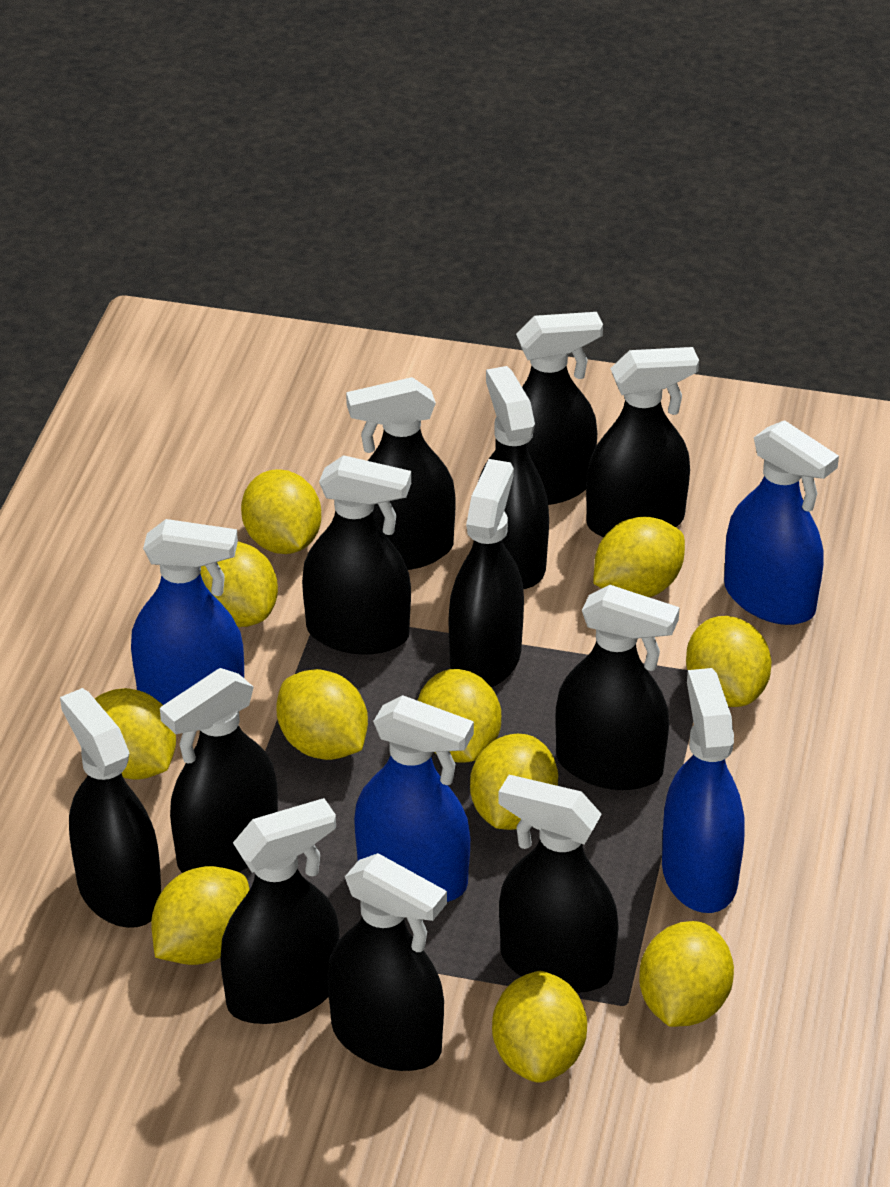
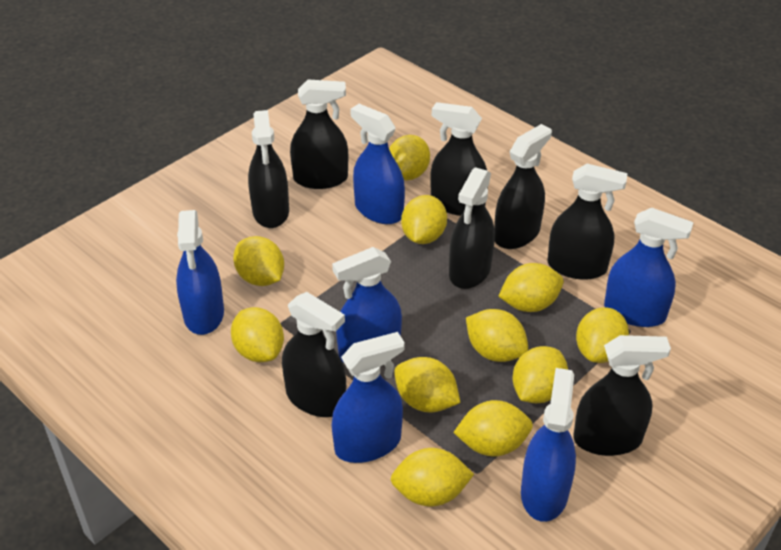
black spray bottle: 12 -> 8
blue spray bottle: 4 -> 6

